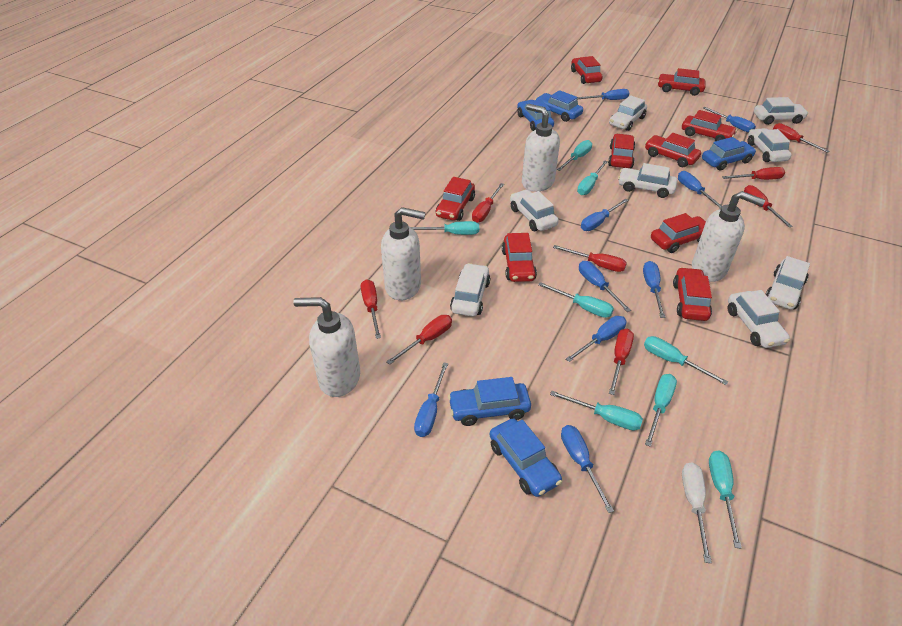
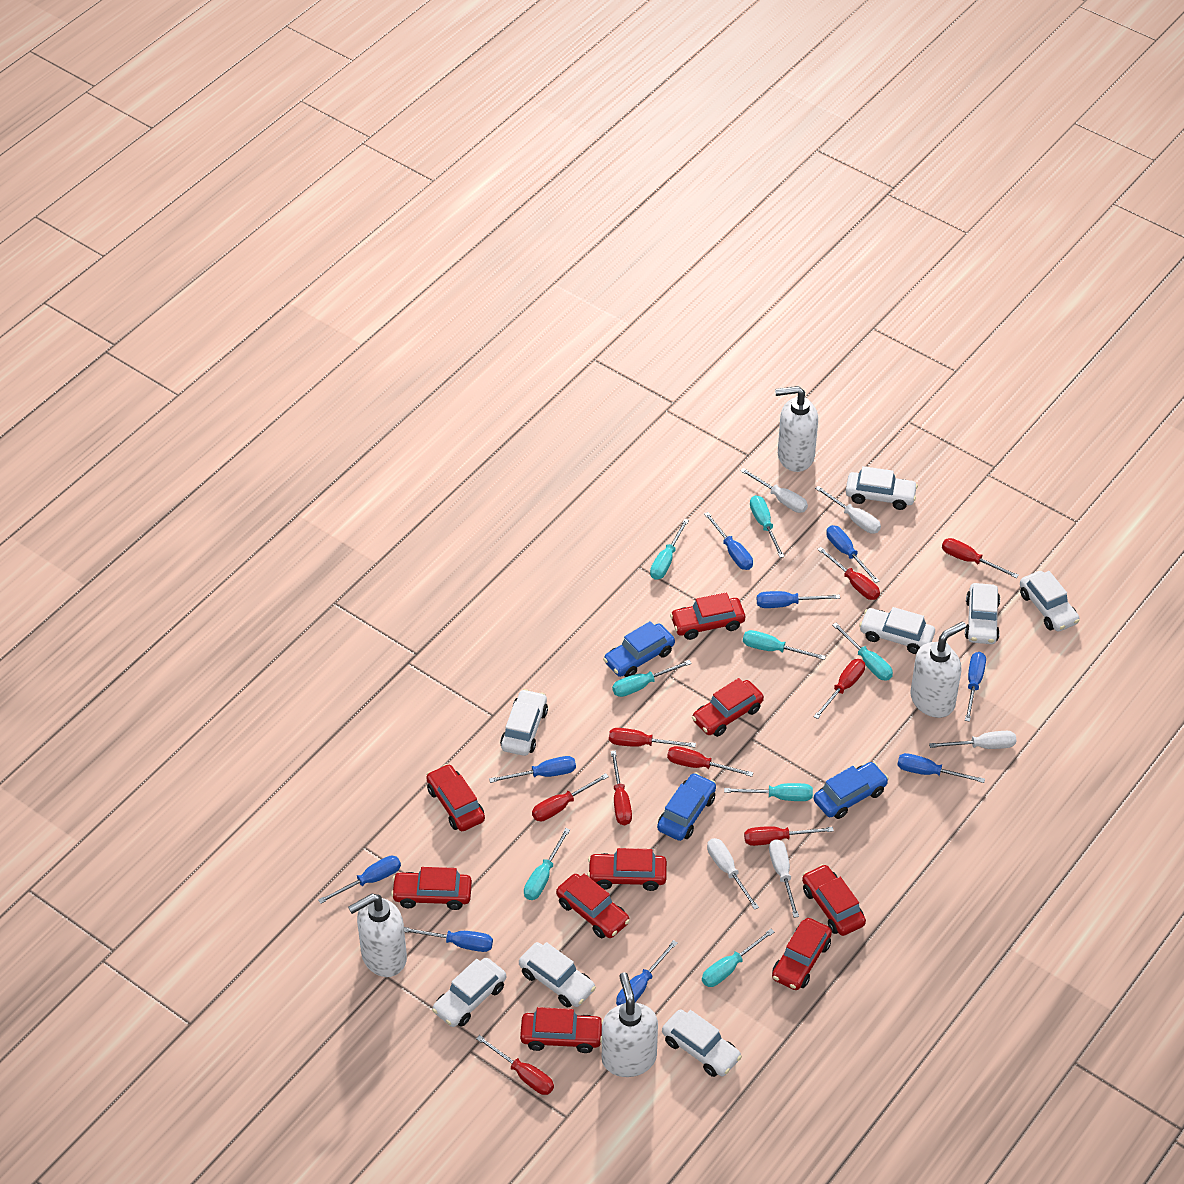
blue car: 5 -> 3
red screwdriver: 8 -> 9
white screwdriver: 1 -> 5

